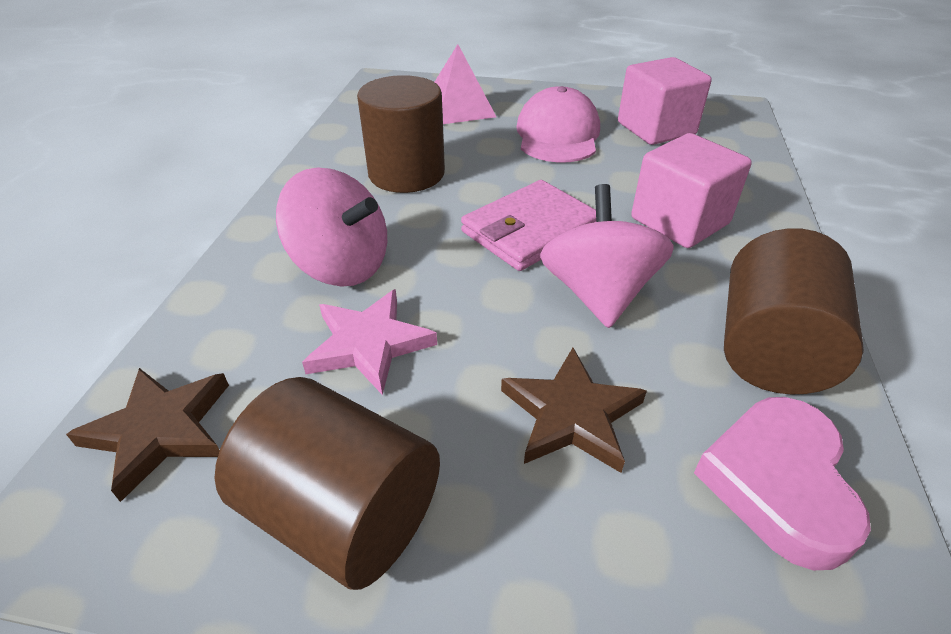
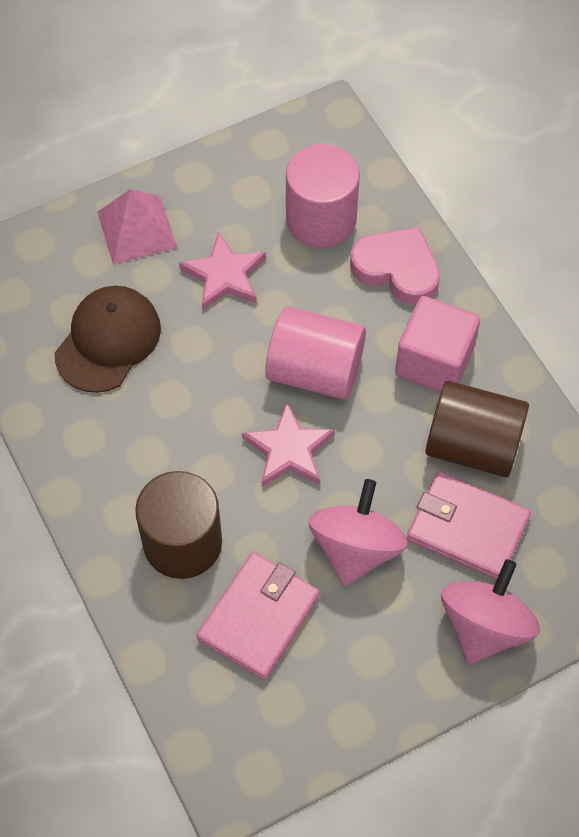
brown cap: 0 -> 1
brown cylinder: 3 -> 2
brown star: 2 -> 0
pink cap: 1 -> 0
pink cube: 2 -> 1
pink cylinder: 0 -> 2
pink star: 1 -> 2
pink wallet: 1 -> 2

